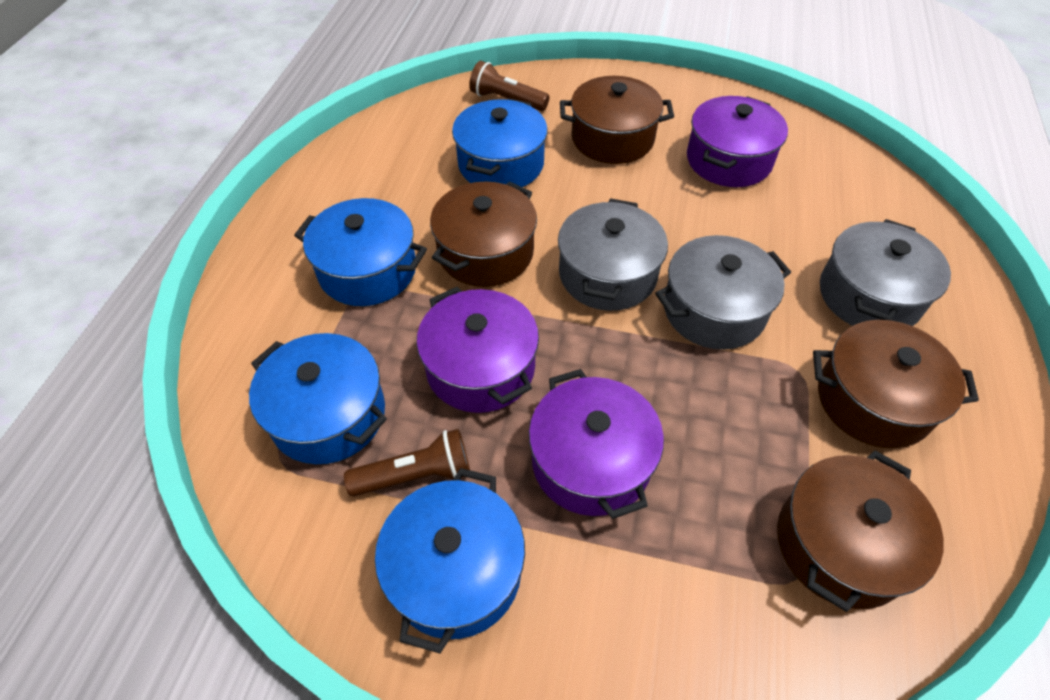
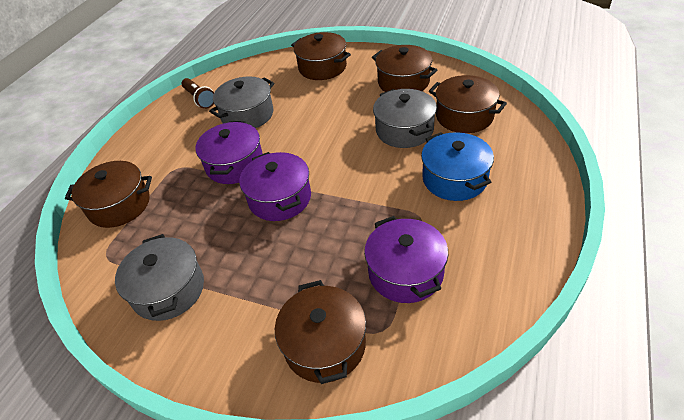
blue pot: 4 -> 1
brown flashlight: 2 -> 1
brown pot: 4 -> 5

